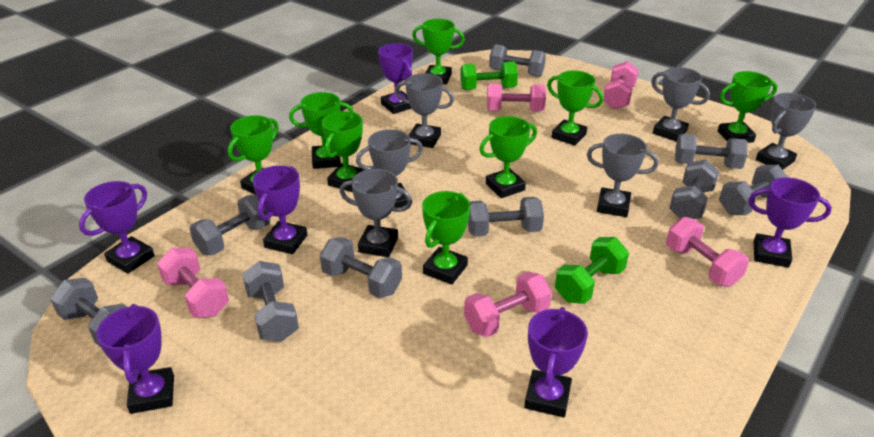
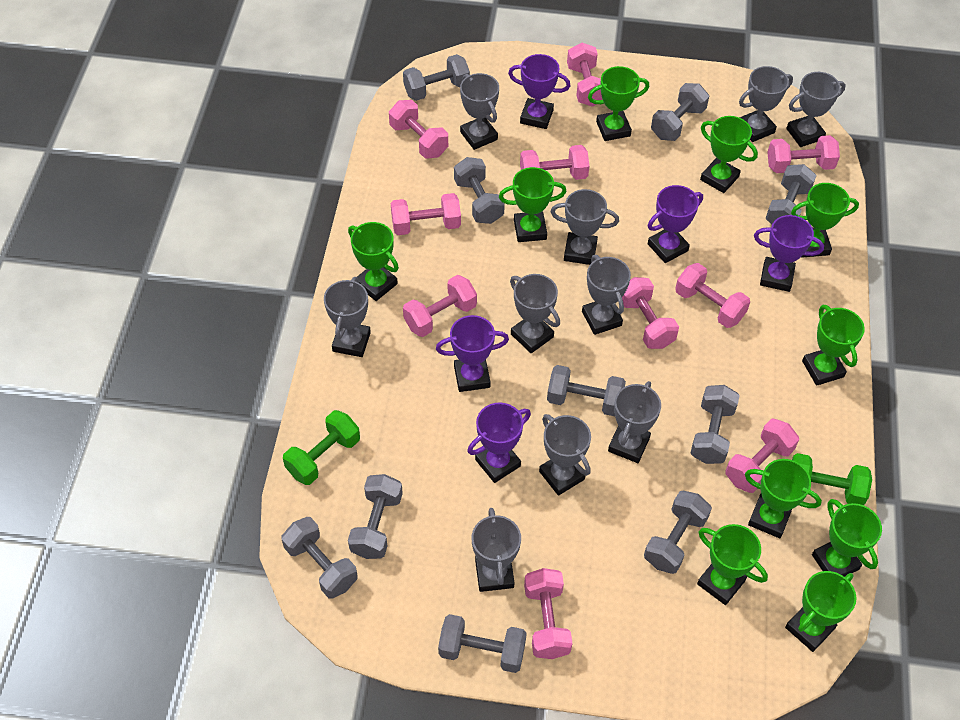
green trophy: 8 -> 10
grey dumbbell: 9 -> 10
grey trophy: 6 -> 10
pink dumbbell: 5 -> 10
purple trophy: 6 -> 5

